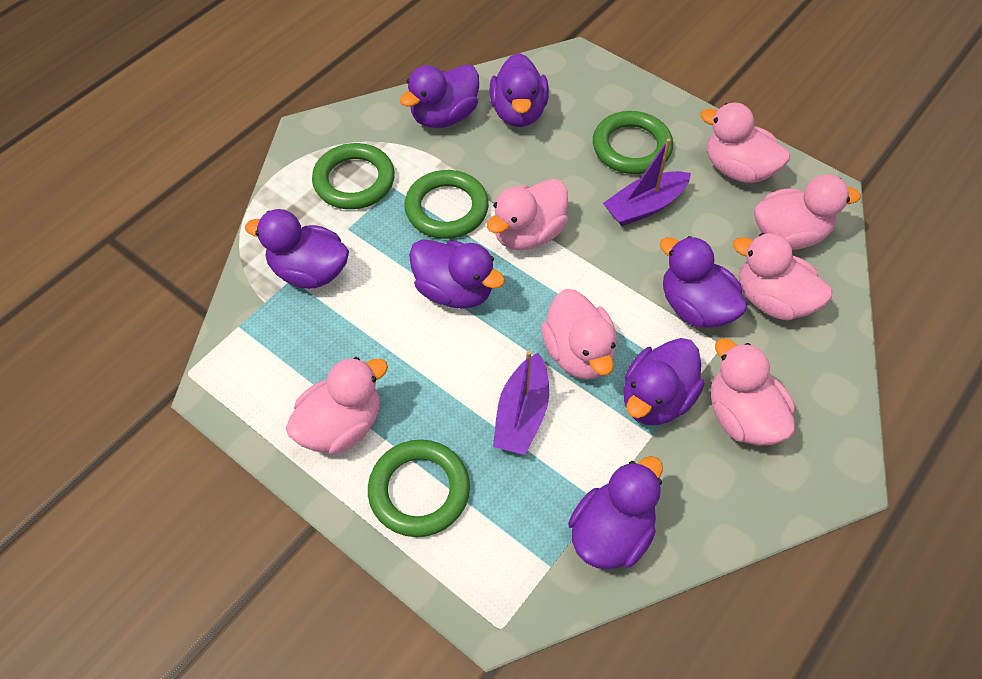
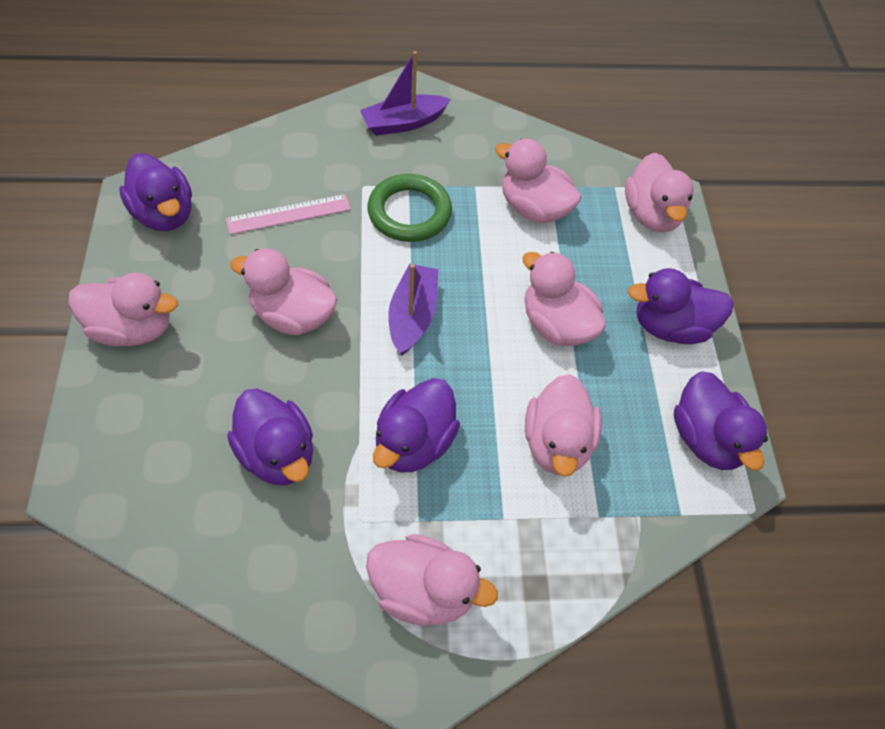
green ring: 4 -> 1
pink ruler: 0 -> 1
purple duck: 7 -> 5

